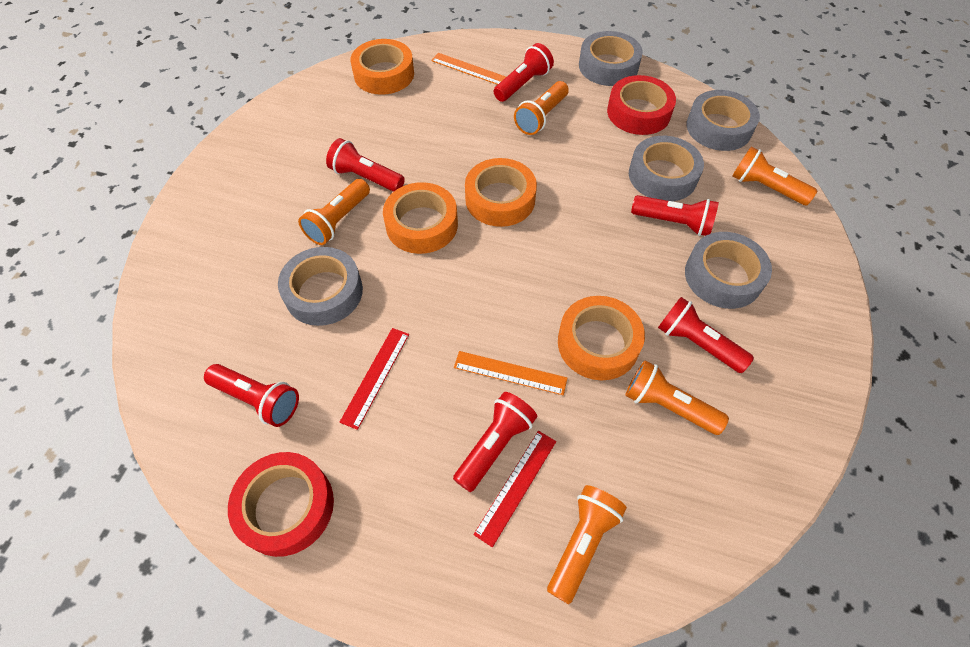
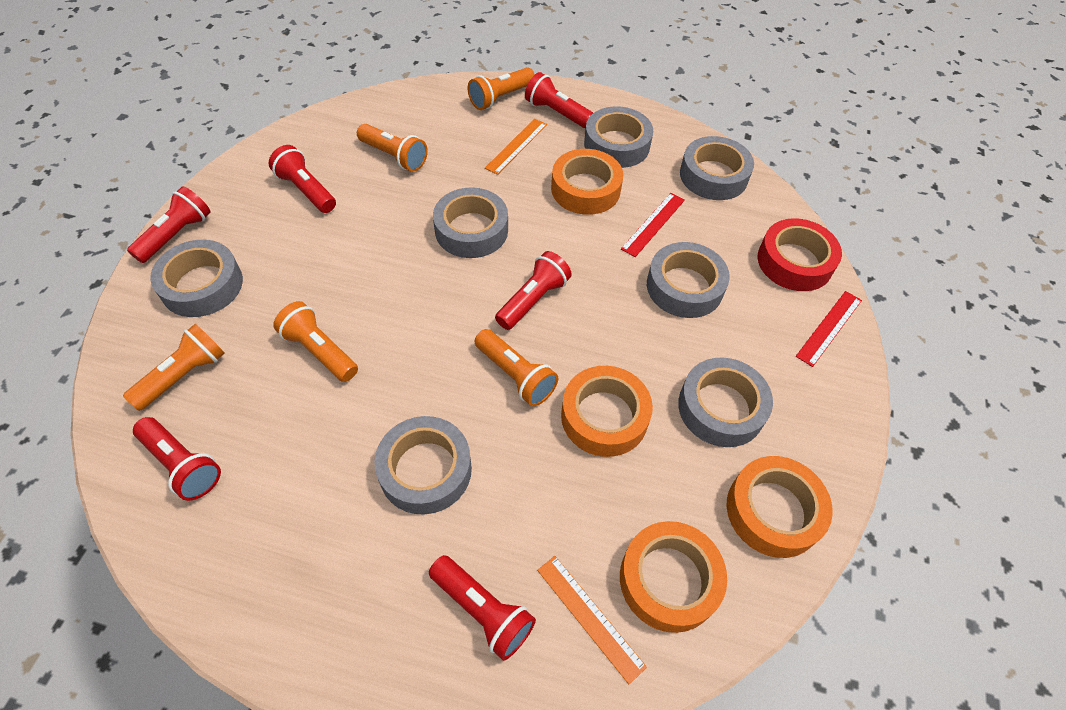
grey tape: 5 -> 7
red tape: 2 -> 1

